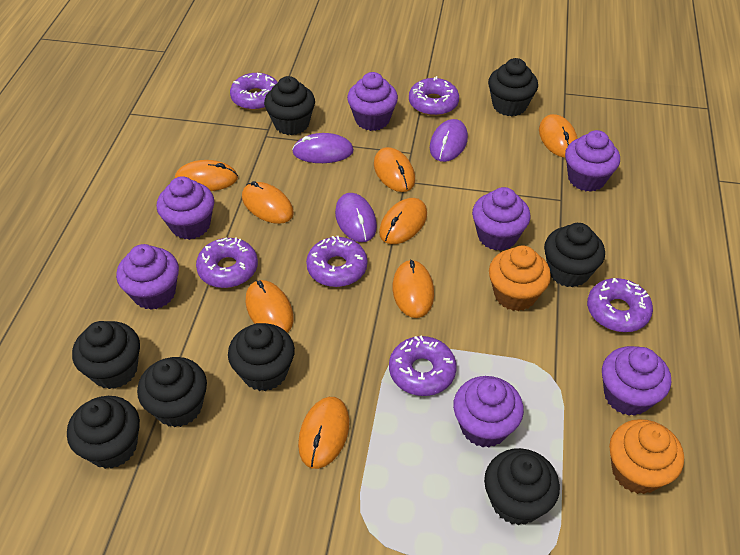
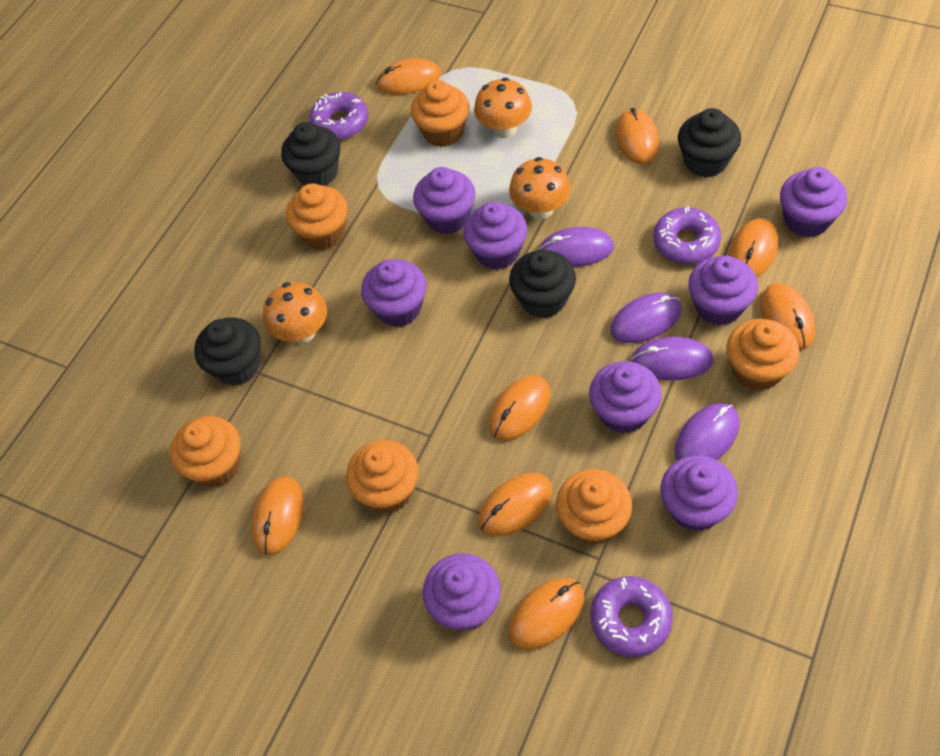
black cupcake: 8 -> 4
orange cupcake: 2 -> 6
orange mushroom: 0 -> 3
purple cupcake: 7 -> 8
purple donut: 6 -> 3
purple mouse: 3 -> 4

